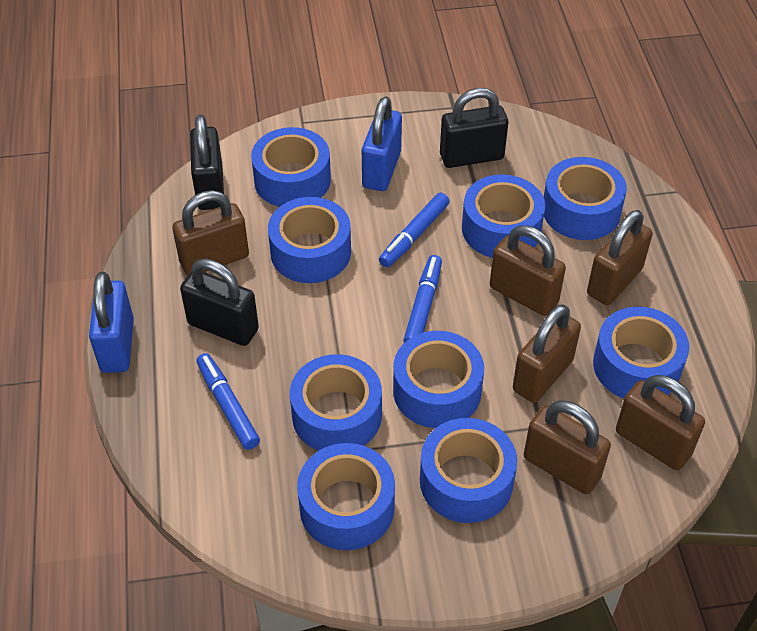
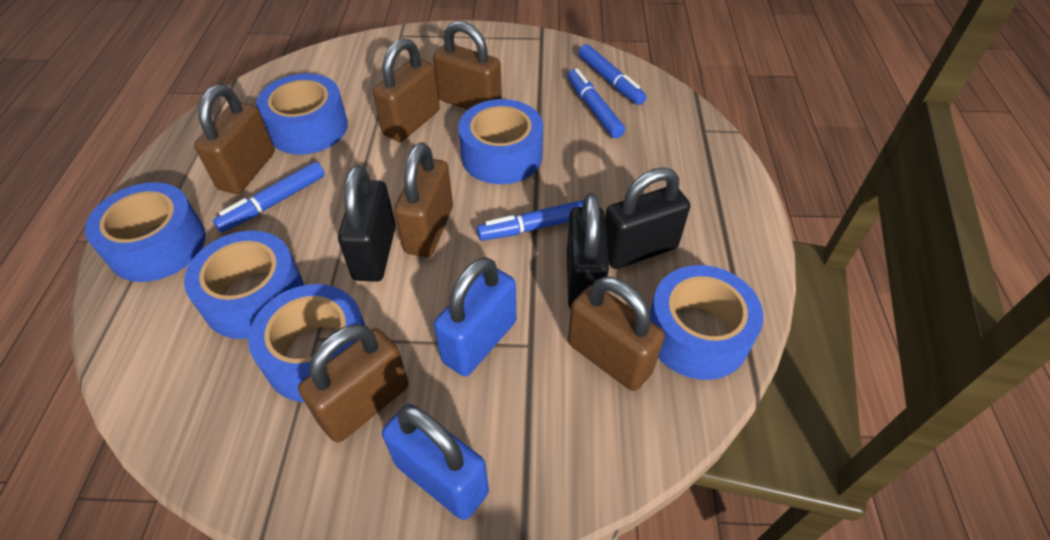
blue marker: 3 -> 4
blue tape: 9 -> 6

